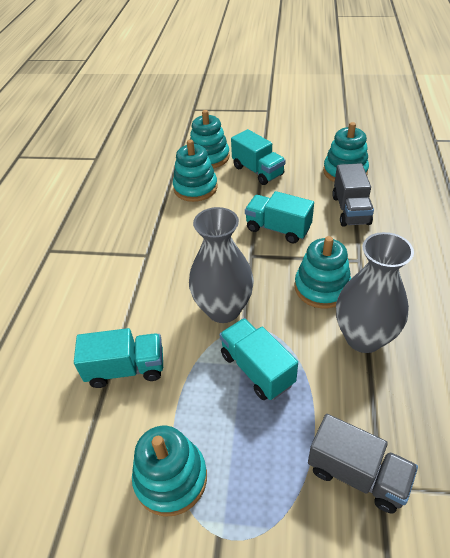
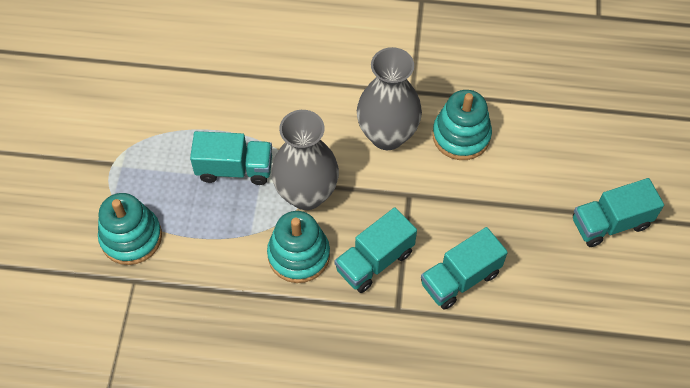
grey truck: 2 -> 0
turquoise stacking toy: 5 -> 3

